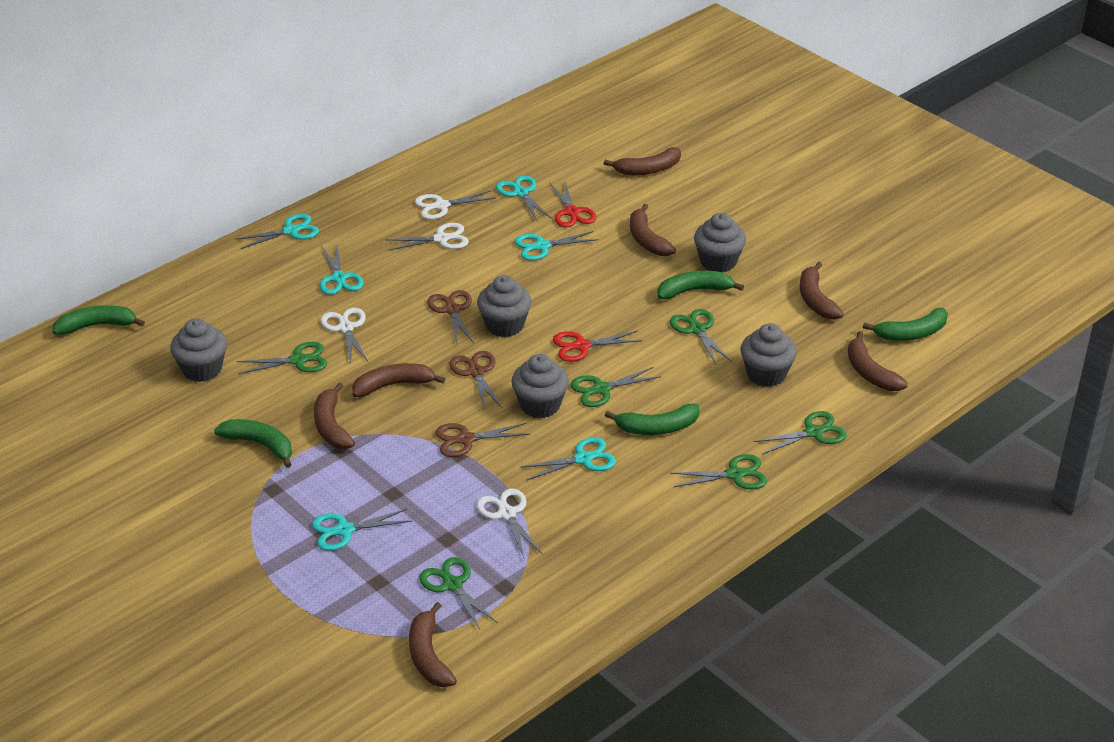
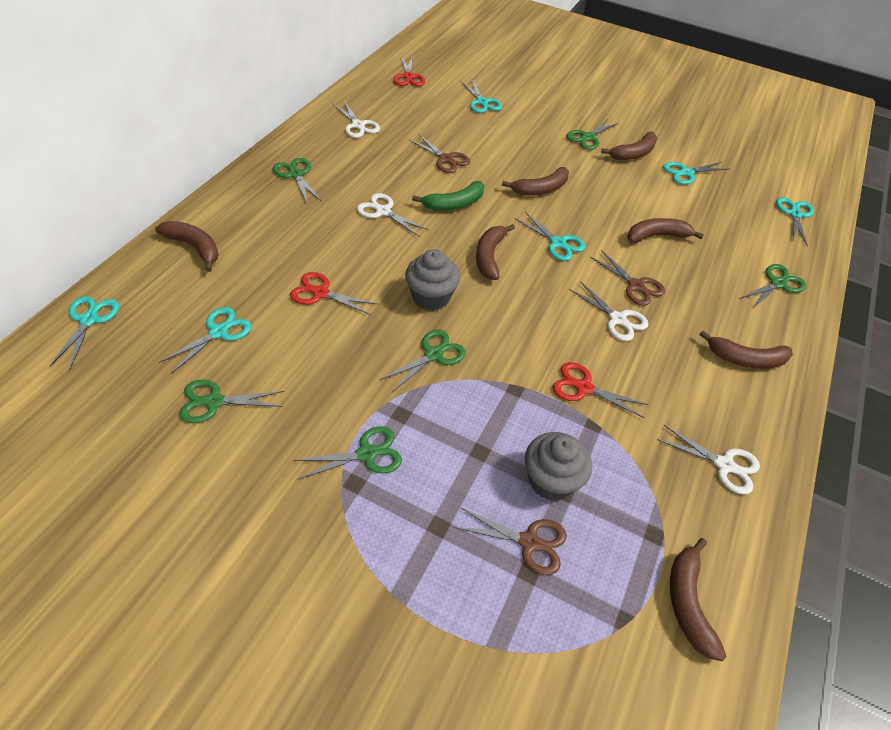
green banana: 5 -> 1
grey cupcake: 5 -> 2
red scissors: 2 -> 3

